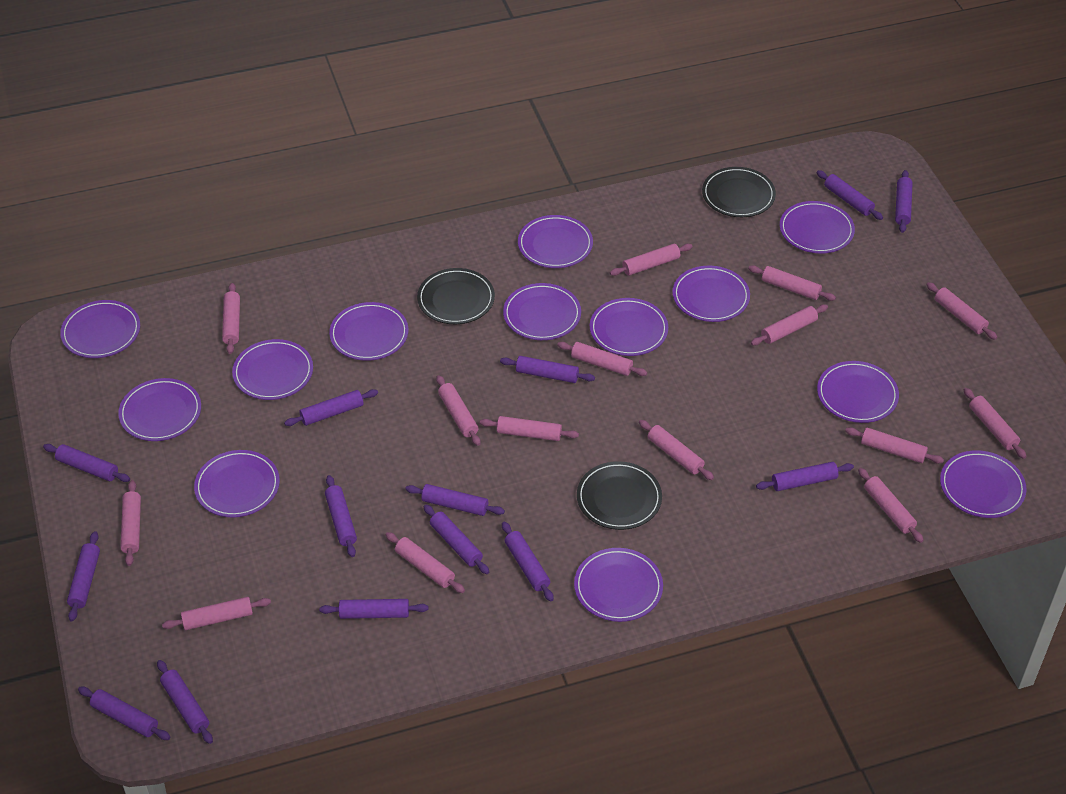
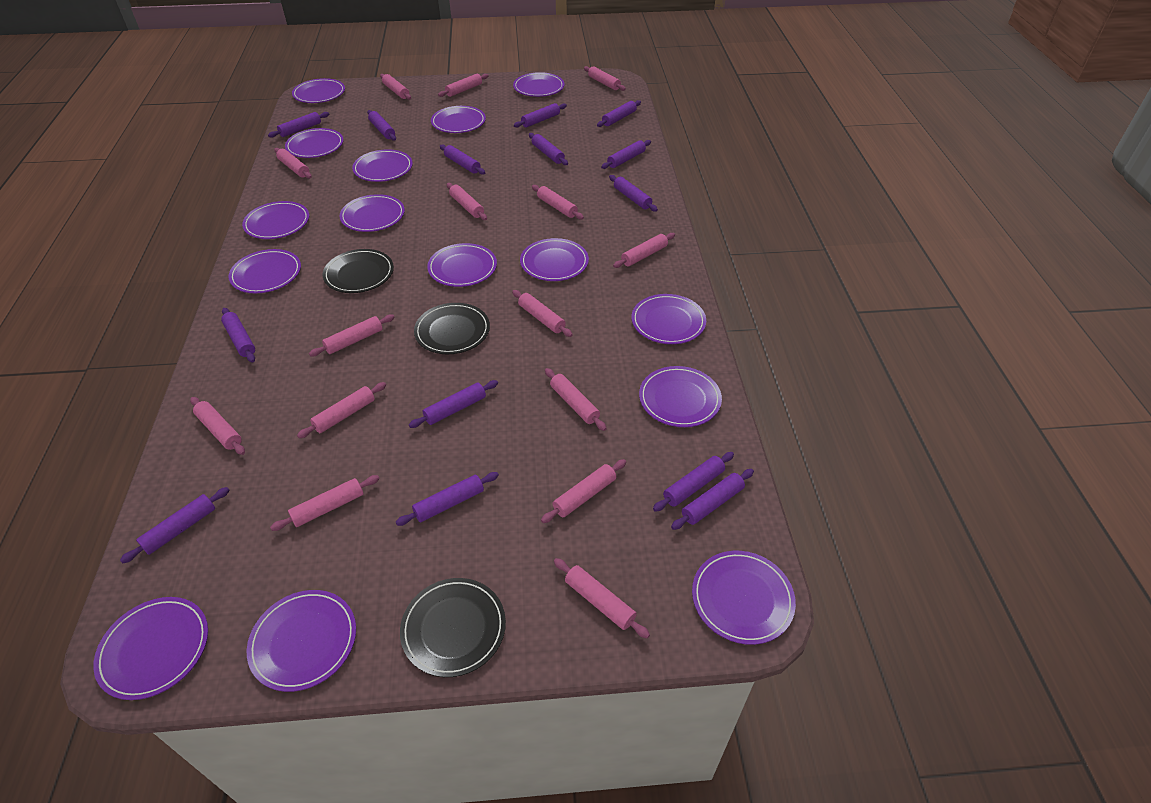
purple plate: 13 -> 15

